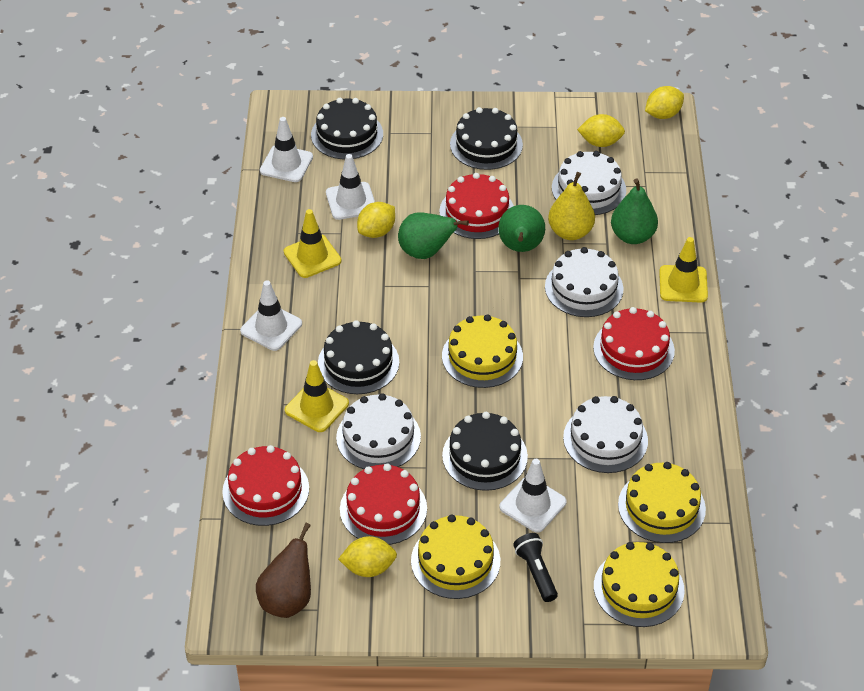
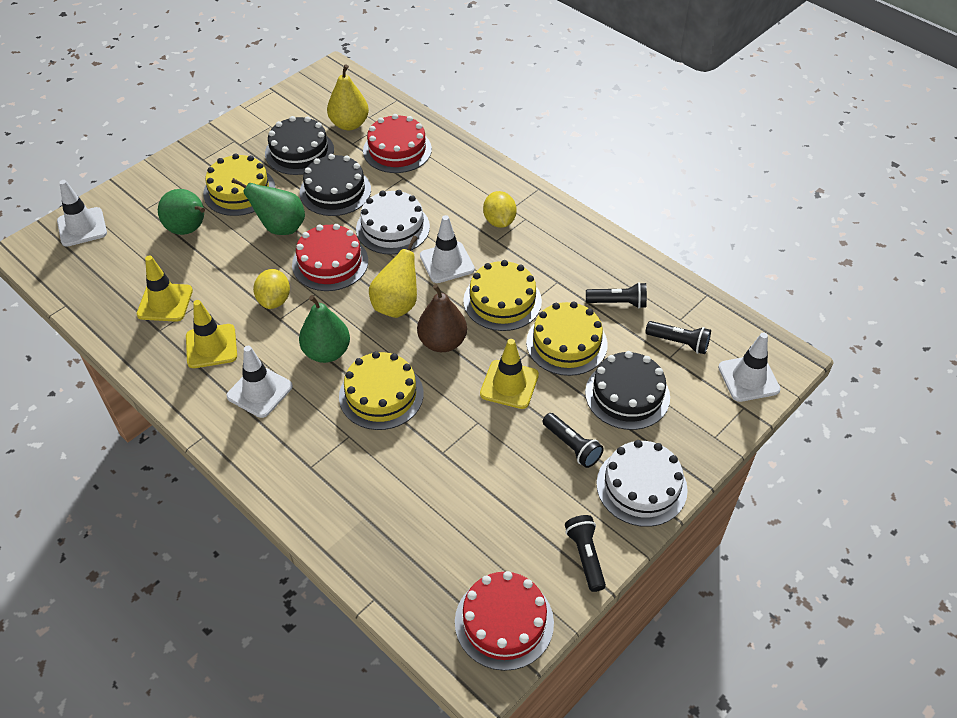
black cake: 4 -> 3
black flashlight: 1 -> 4
red cake: 4 -> 3
white cake: 4 -> 2
yellow lemon: 4 -> 2
yellow pear: 1 -> 2

